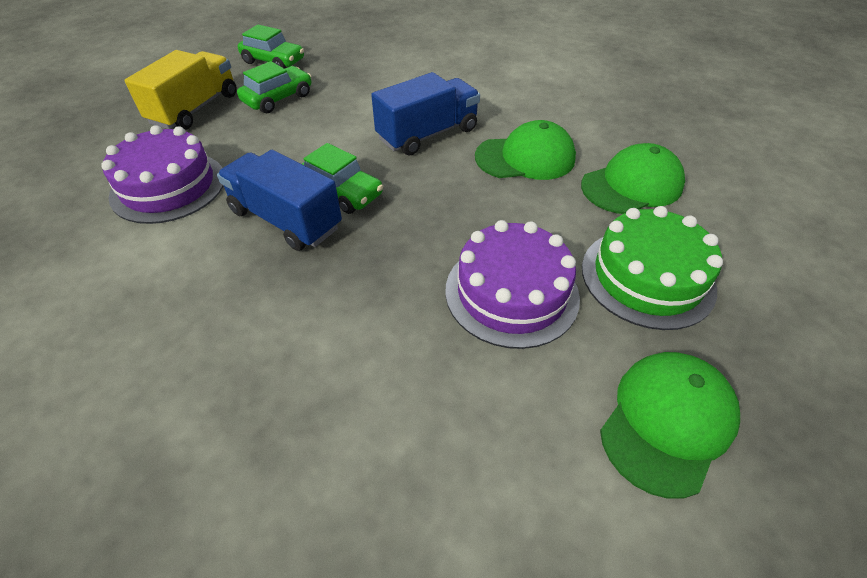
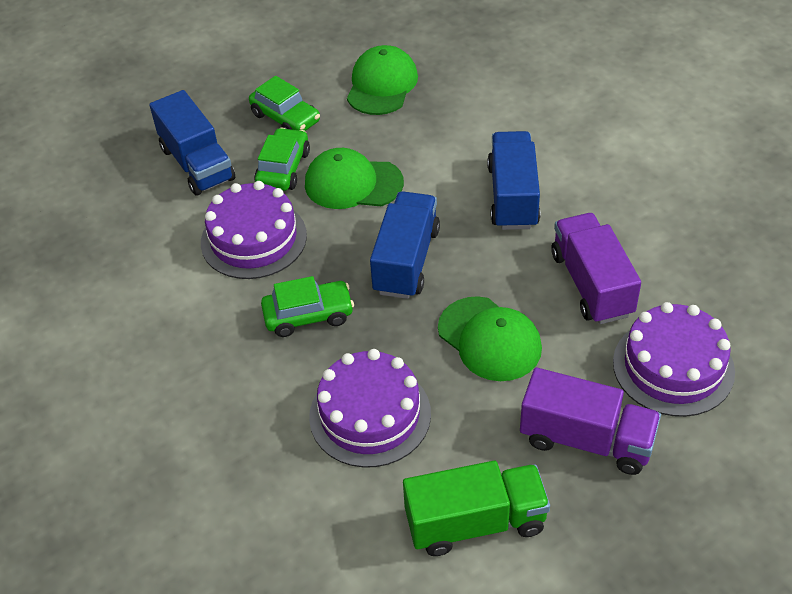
blue truck: 2 -> 3
green cake: 1 -> 0
green truck: 0 -> 1
purple cake: 2 -> 3
purple truck: 0 -> 2
yellow truck: 1 -> 0

